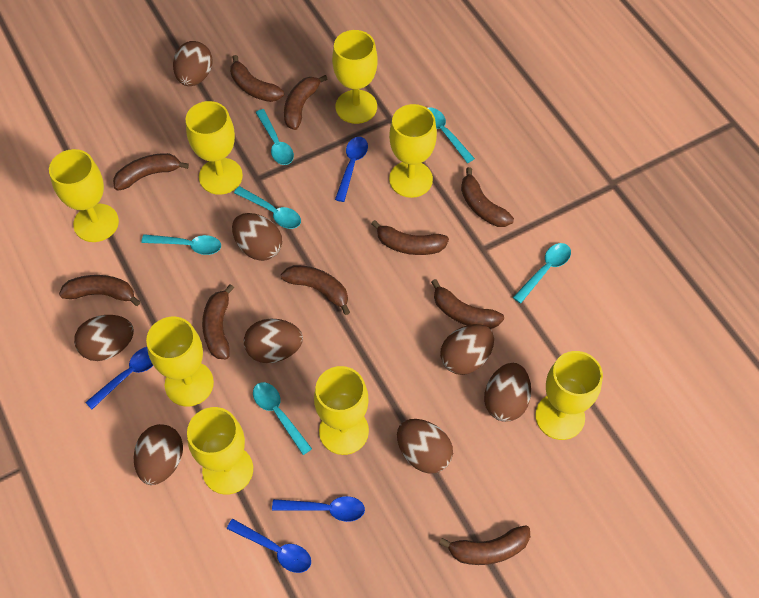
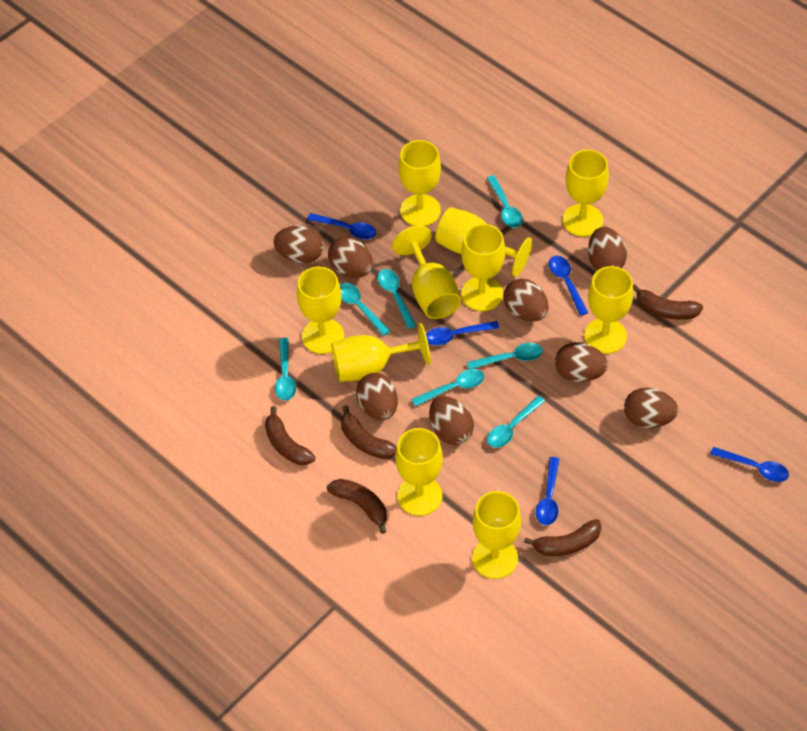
blue spoon: 4 -> 5
brown banana: 10 -> 5
turquoise spoon: 6 -> 7
yellow goblet: 8 -> 10

